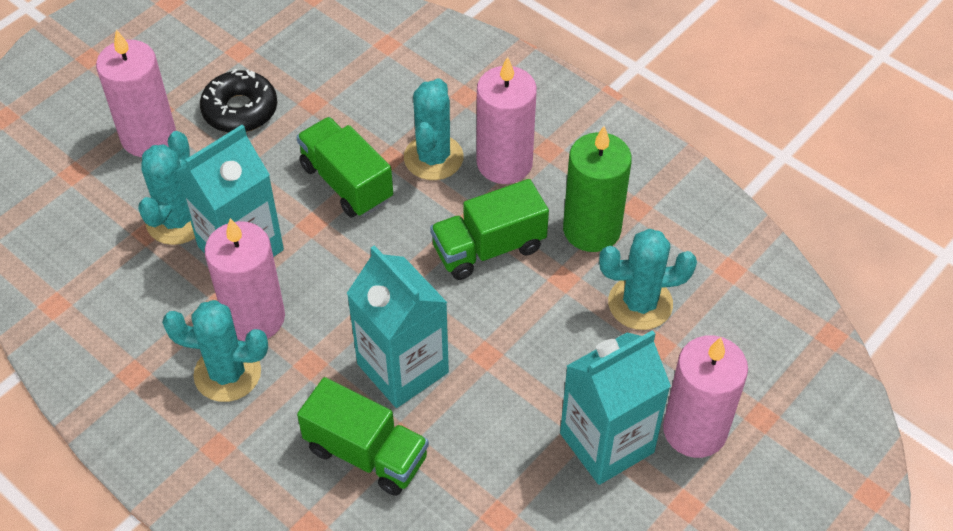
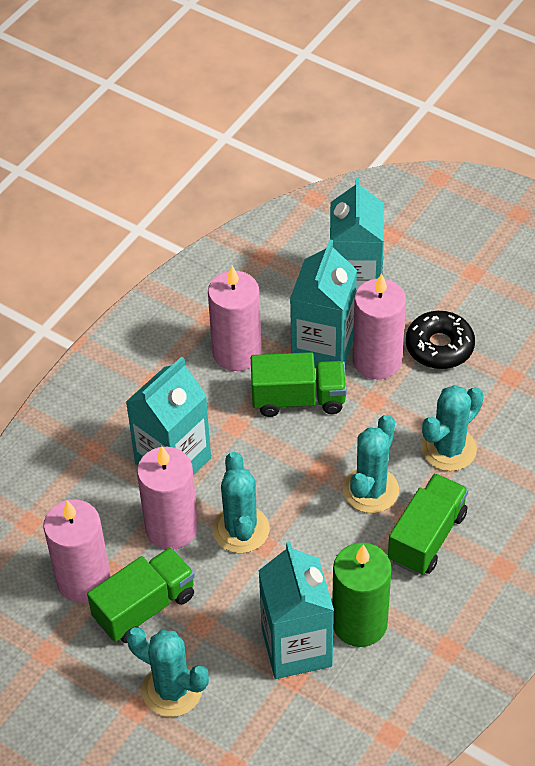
turquoise carton: 3 -> 4

